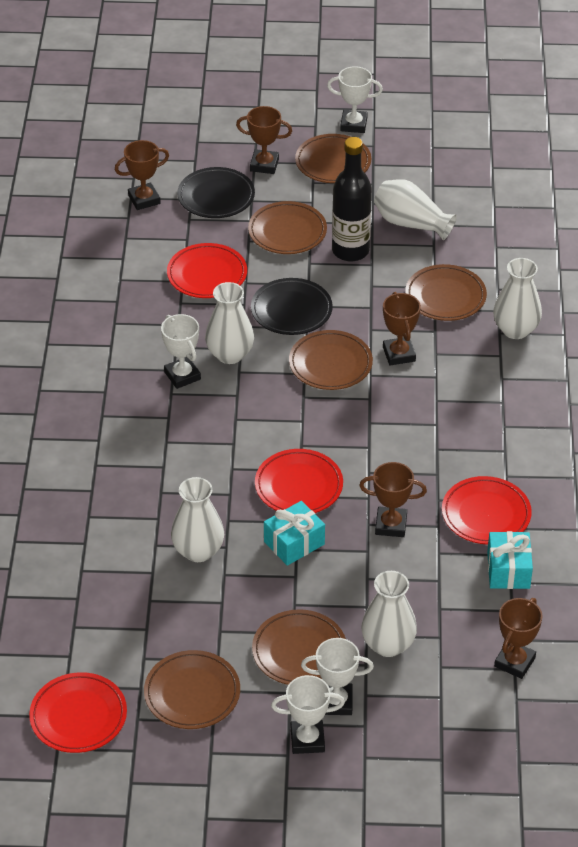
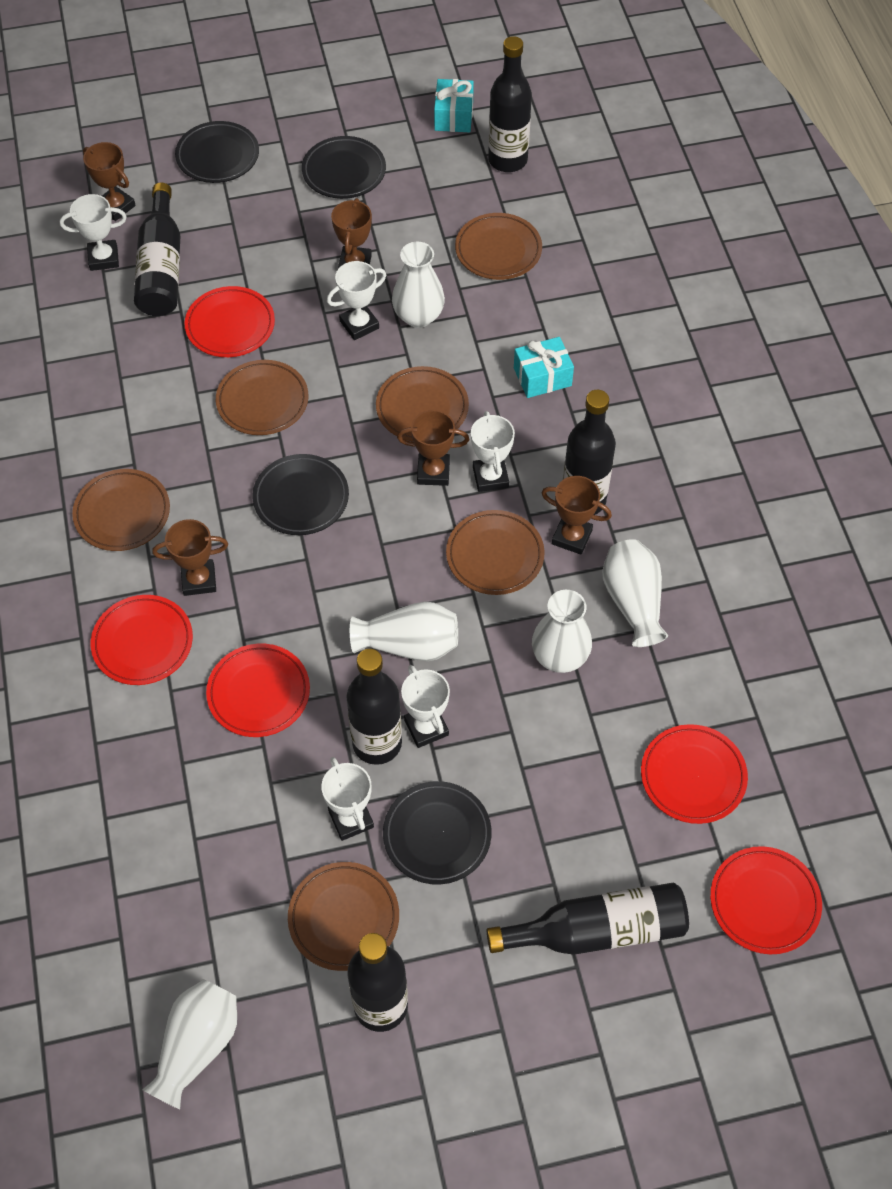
black bottle: 1 -> 6
black plate: 2 -> 4
red plate: 4 -> 5
white trophy: 4 -> 5

